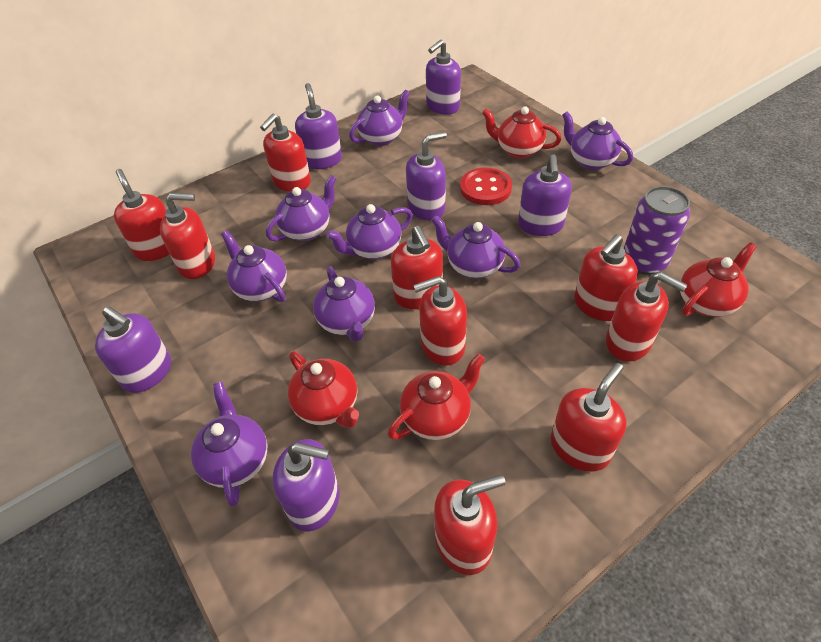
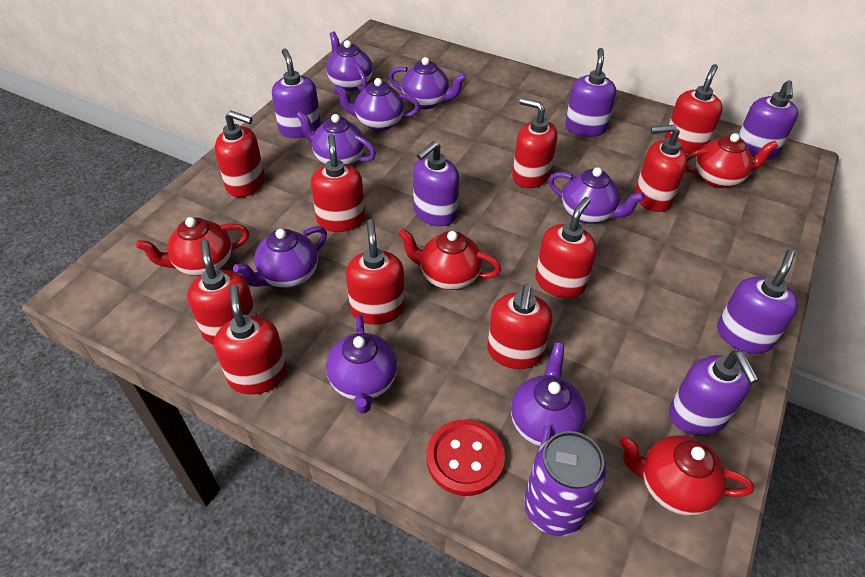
red soap dispenser: 9 -> 10

